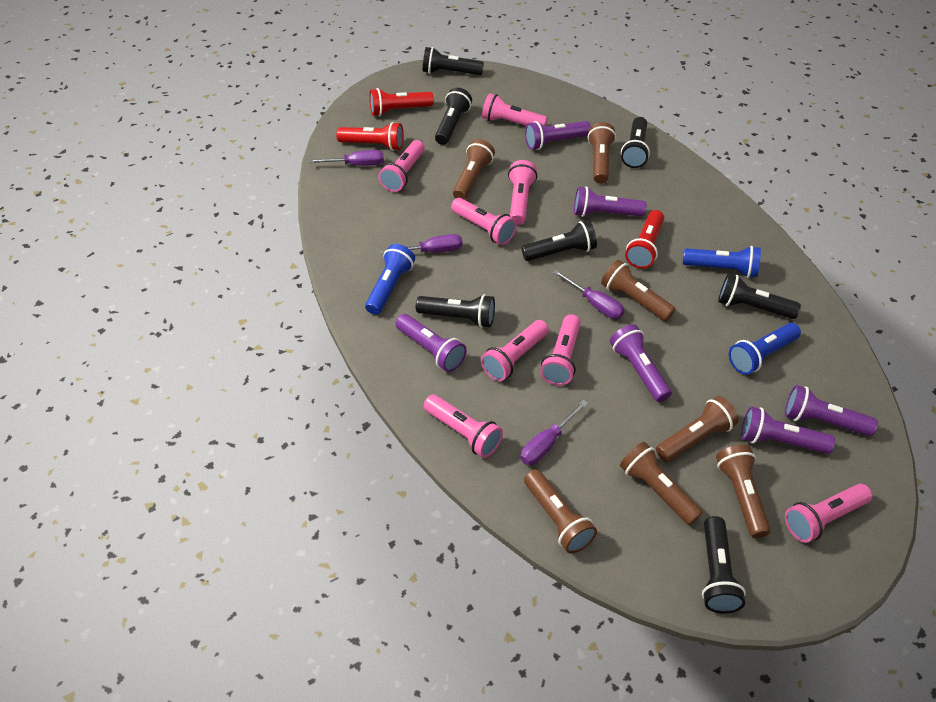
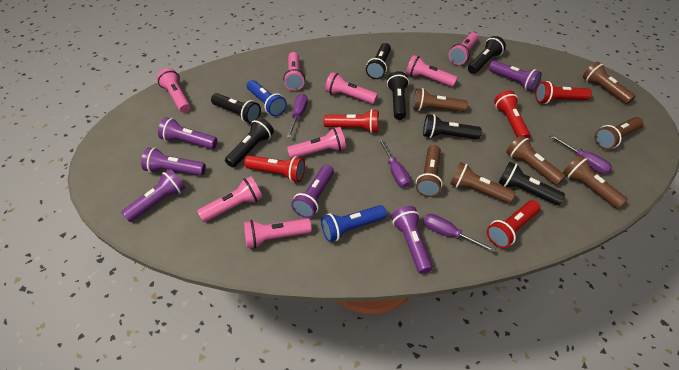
blue flashlight: 3 -> 2
red flashlight: 3 -> 5

